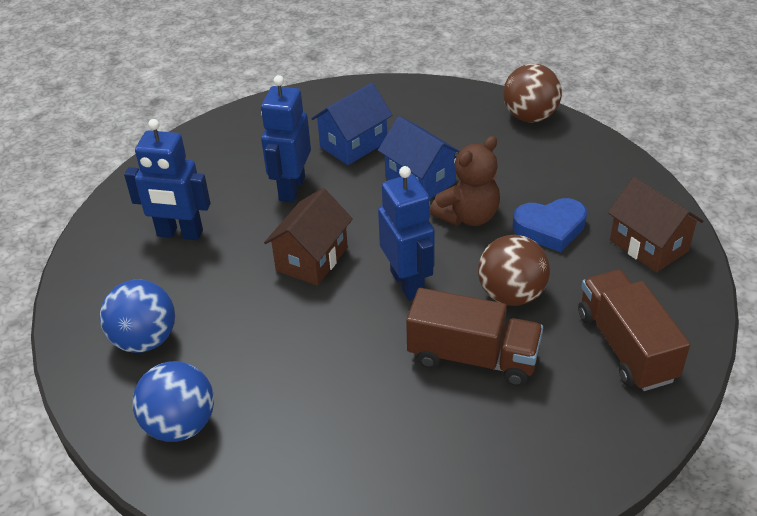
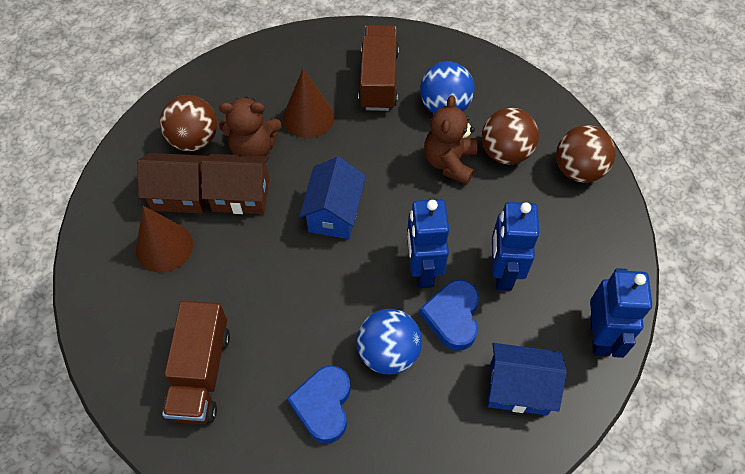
blue heart: 1 -> 2
brown ball: 2 -> 3
brown cone: 0 -> 2
brown teddy bear: 1 -> 2

